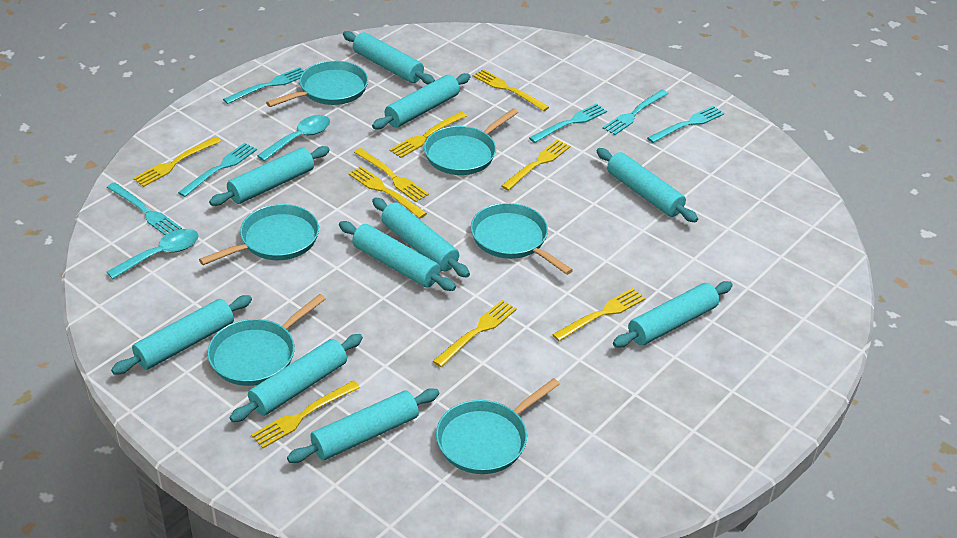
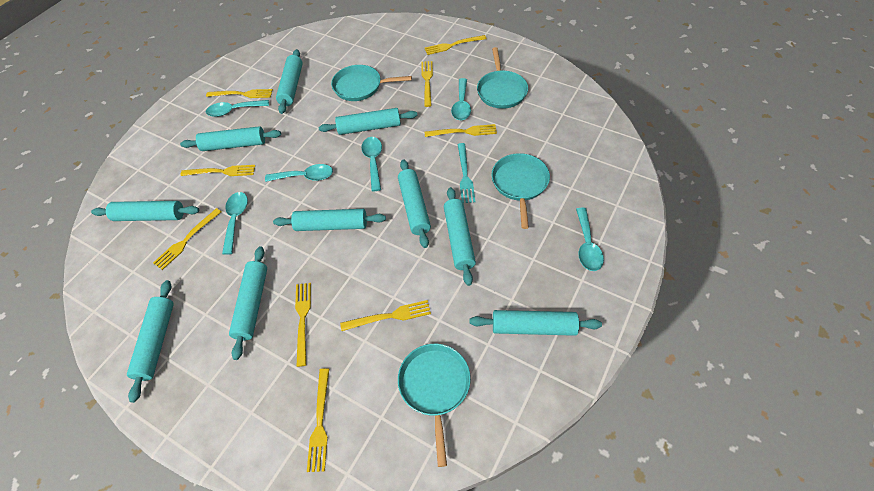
turquoise fork: 6 -> 1
turquoise pan: 6 -> 4
turquoise spoon: 2 -> 6

